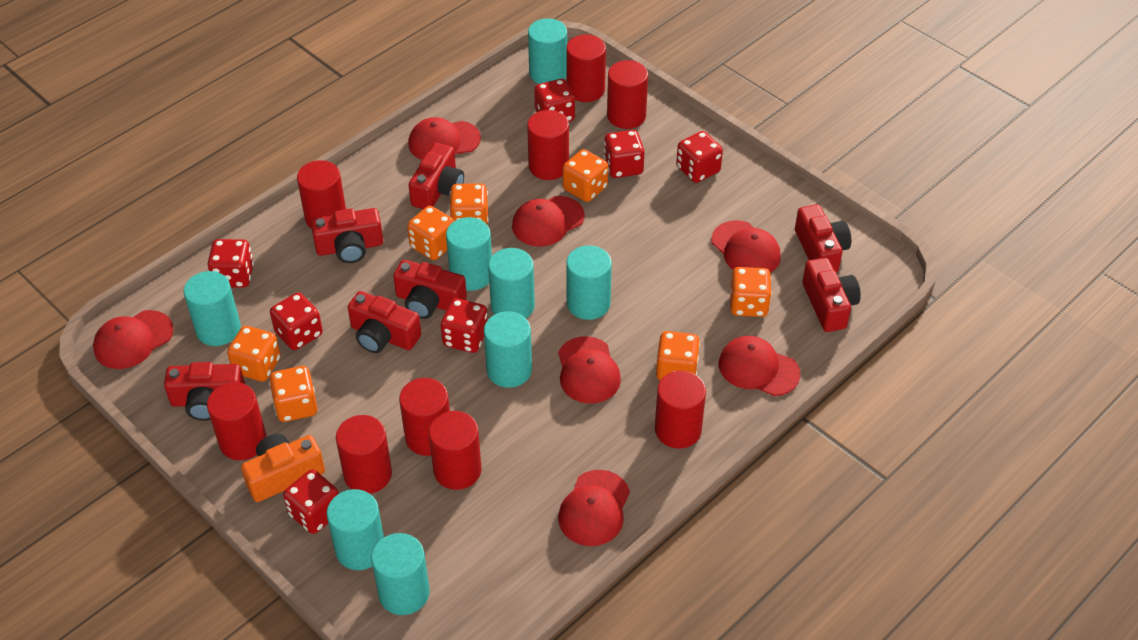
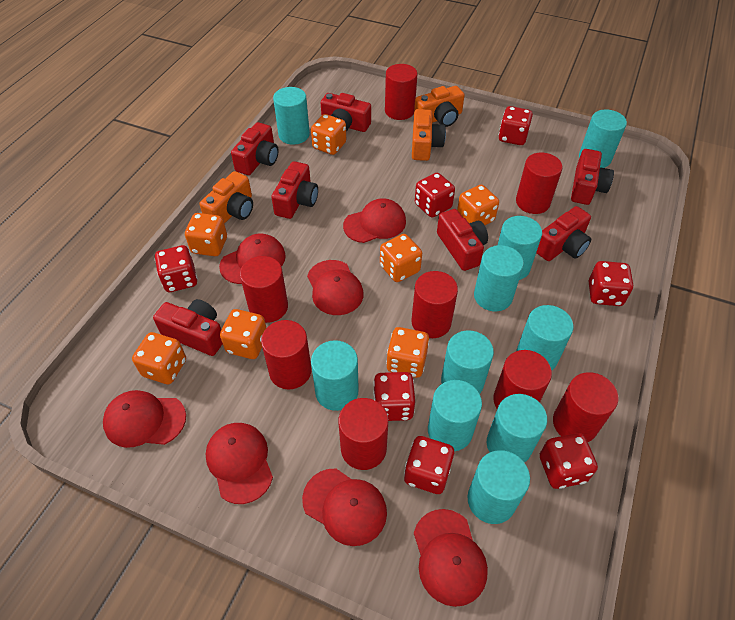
orange camera: 1 -> 3
red cylinder: 9 -> 8
turquoise cylinder: 8 -> 10

